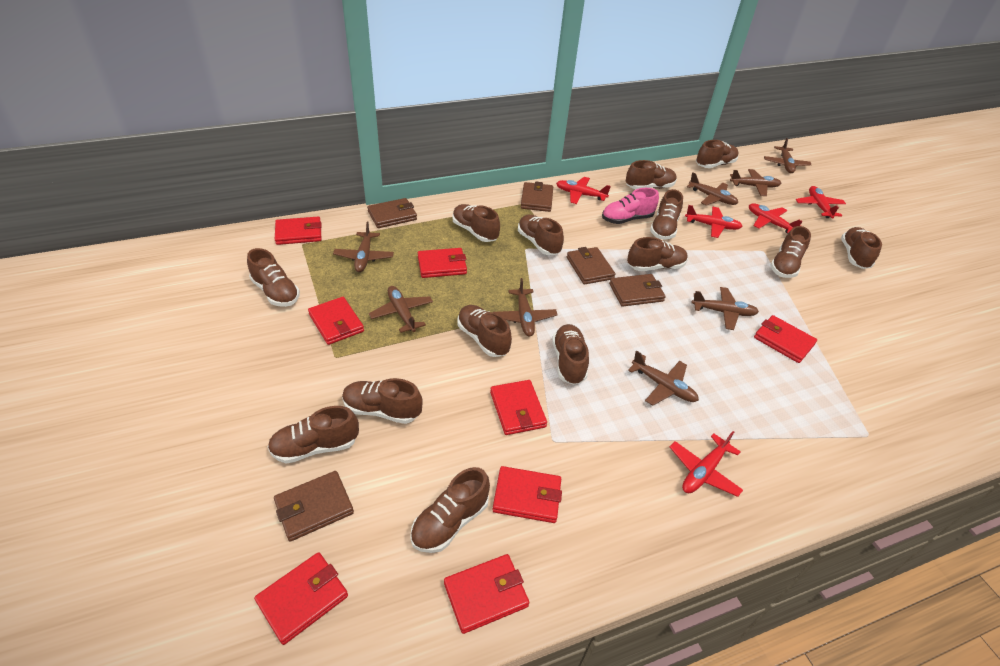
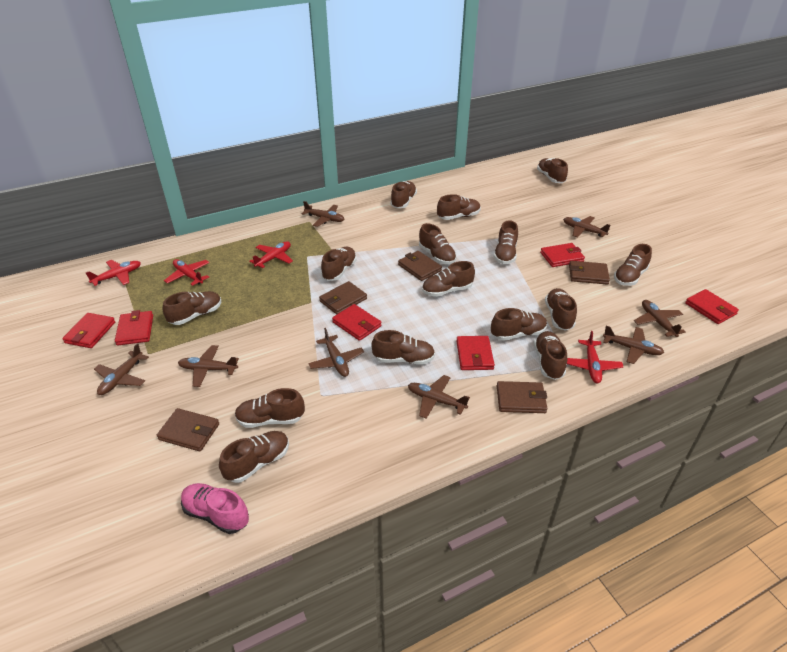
brown shoe: 14 -> 15
red plane: 5 -> 4
red wallet: 8 -> 6

